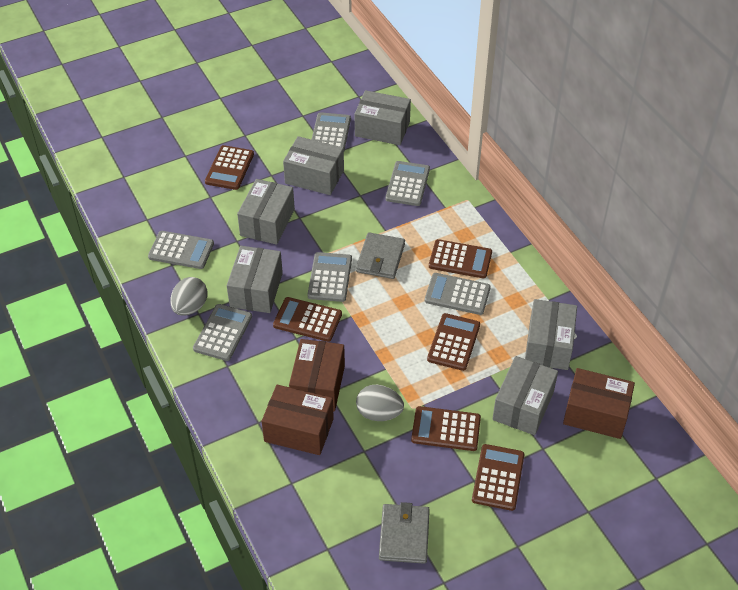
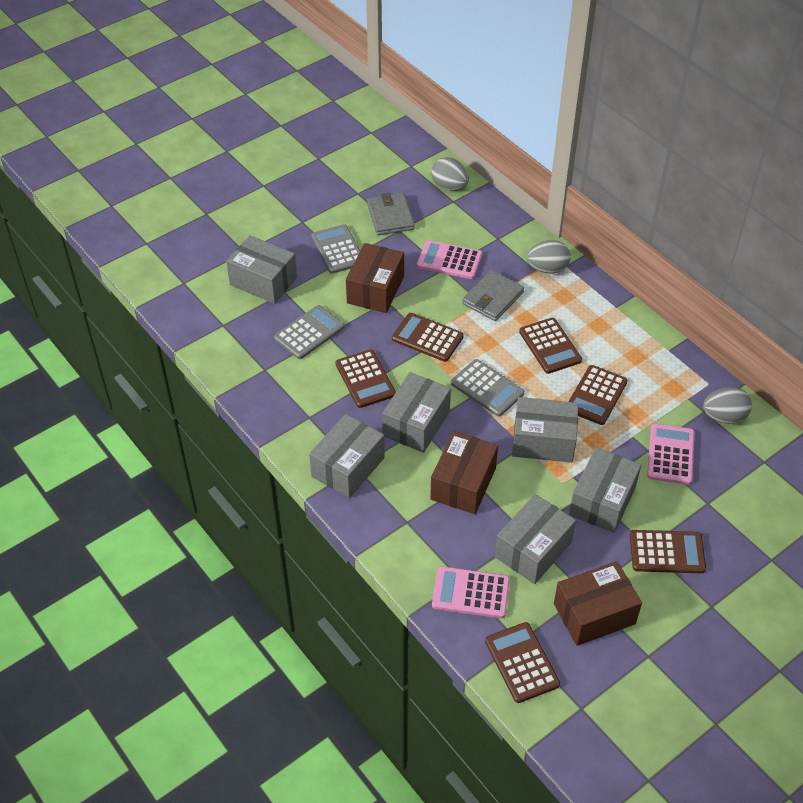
grey calculator: 6 -> 3
grey egg: 2 -> 3
pink calculator: 0 -> 3

